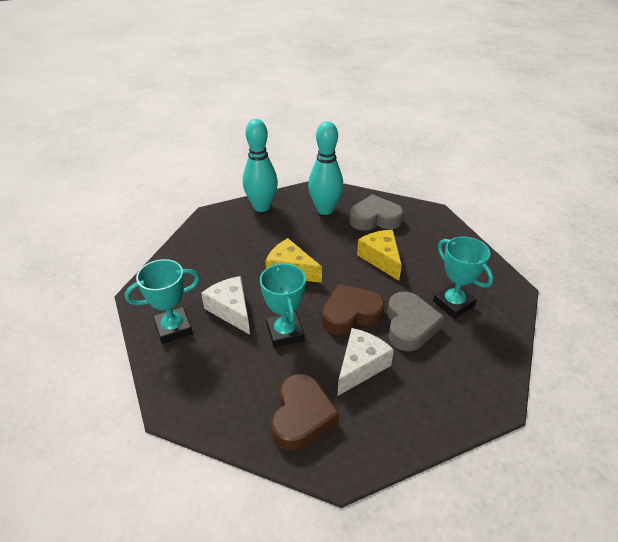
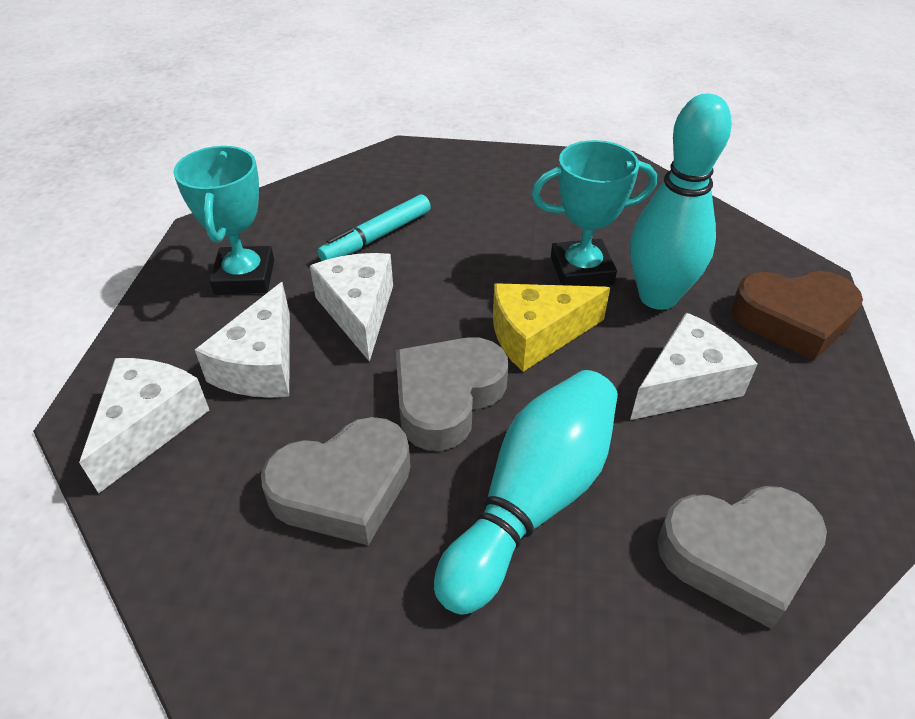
brown heart: 2 -> 1
grey heart: 2 -> 3
turquoise marker: 0 -> 1
turquoise trophy: 3 -> 2
white cheese: 2 -> 4
yellow cheese: 2 -> 1

